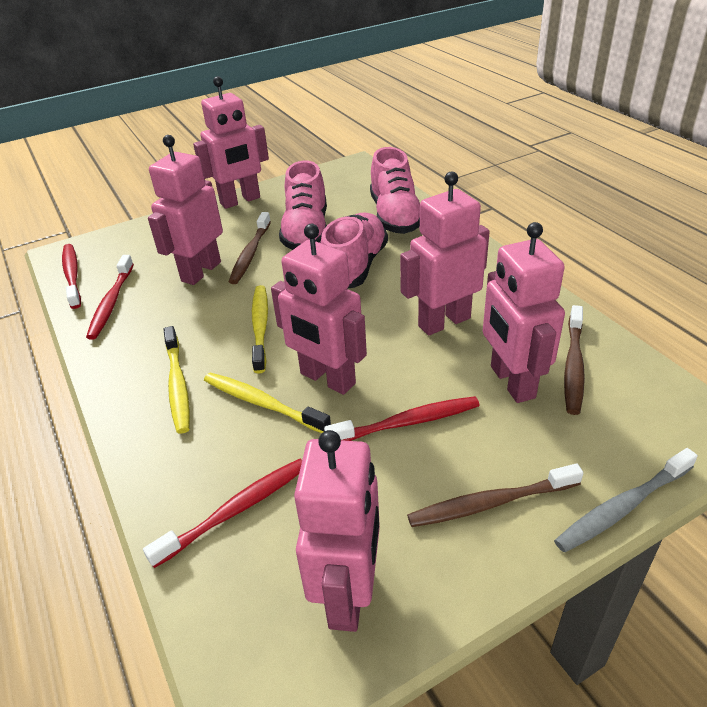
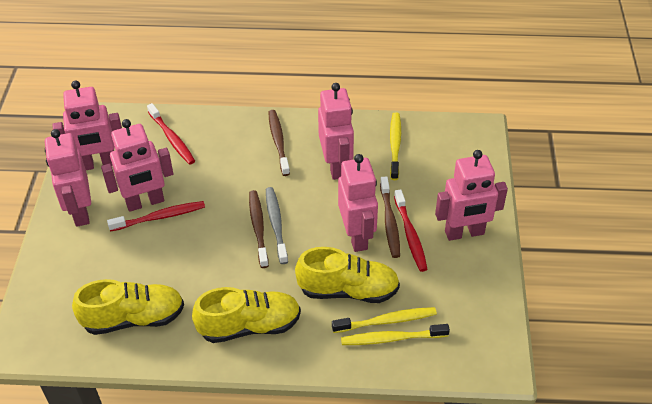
pink shoe: 3 -> 0
red toothbrush: 4 -> 3
yellow shoe: 0 -> 3

